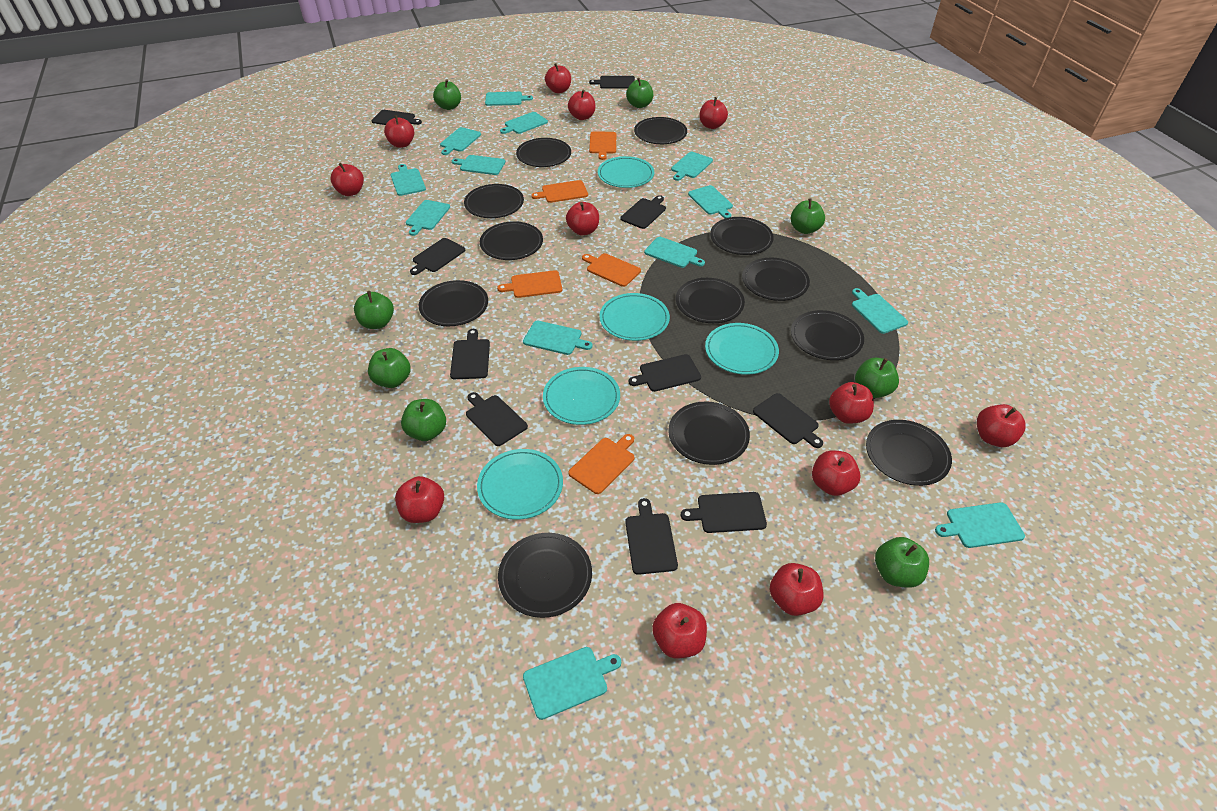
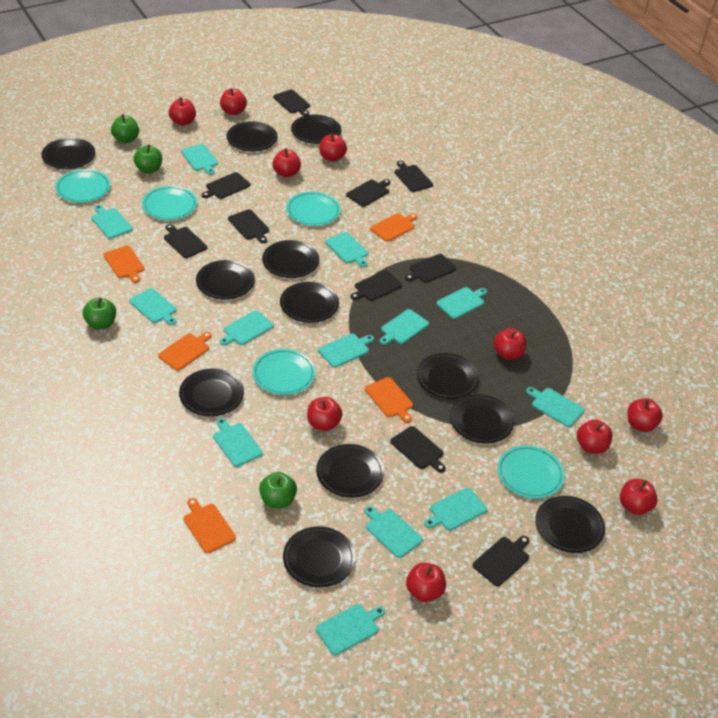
green apple: 8 -> 4
red apple: 12 -> 10

